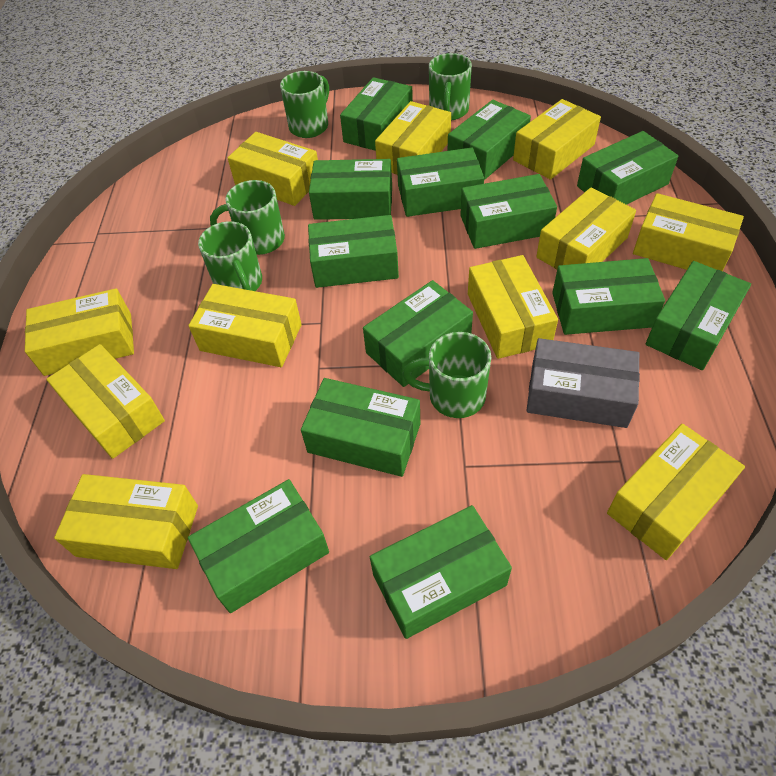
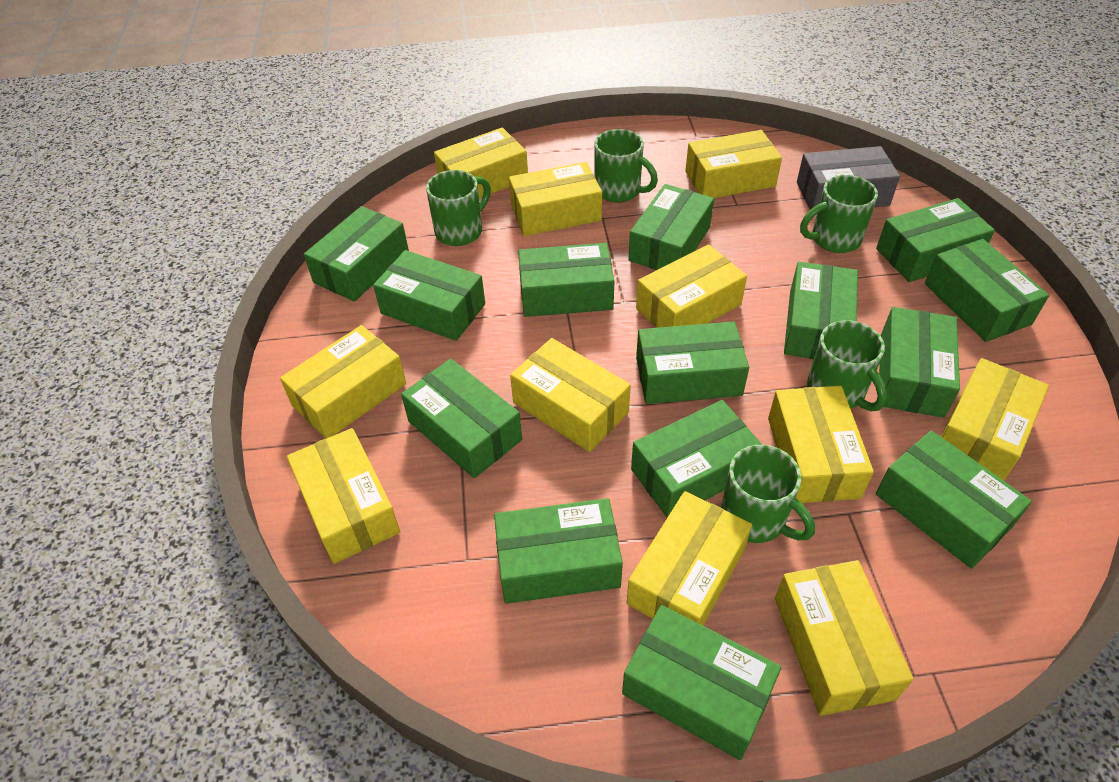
green box: 13 -> 14

